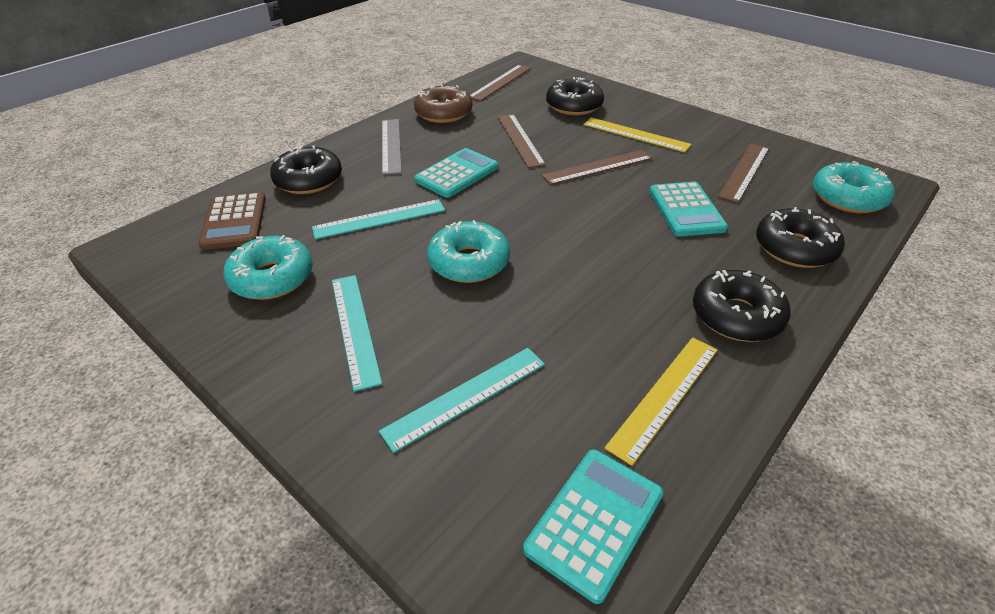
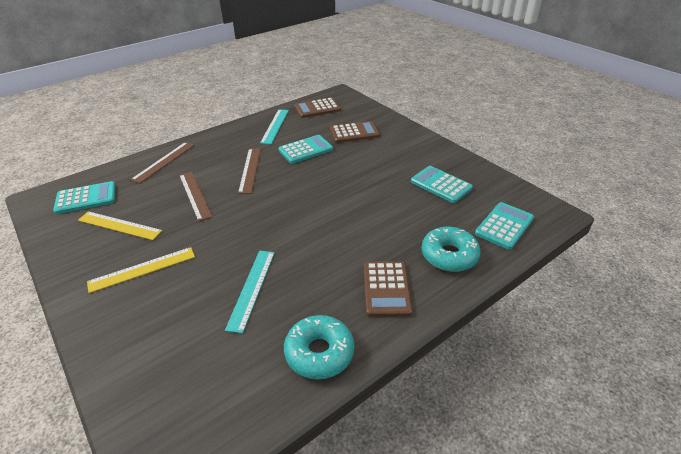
black donut: 4 -> 0
brown calculator: 1 -> 3
brown donut: 1 -> 0
brown ruler: 4 -> 3
grey ruler: 1 -> 0
turquoise calculator: 3 -> 4
turquoise donut: 3 -> 2
turquoise ruler: 3 -> 2

